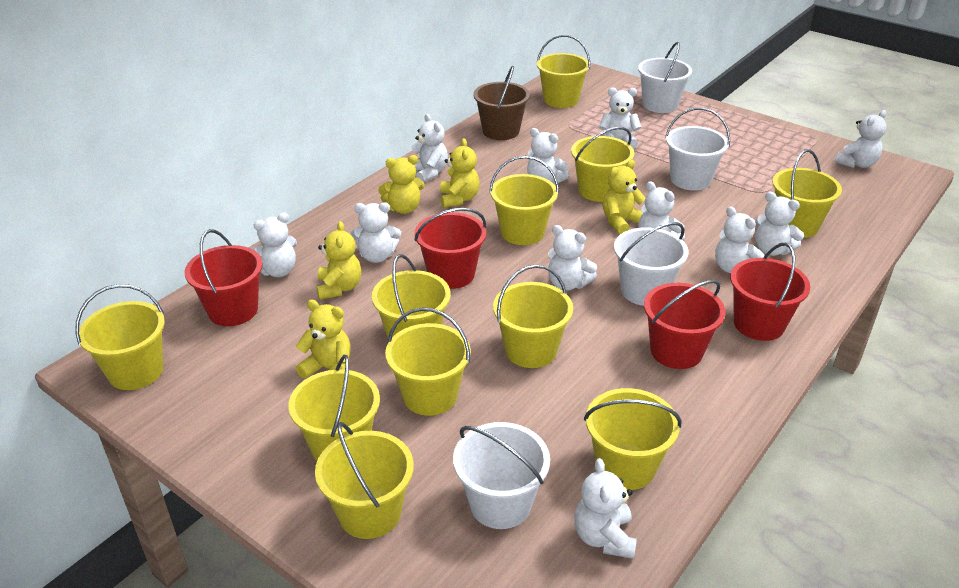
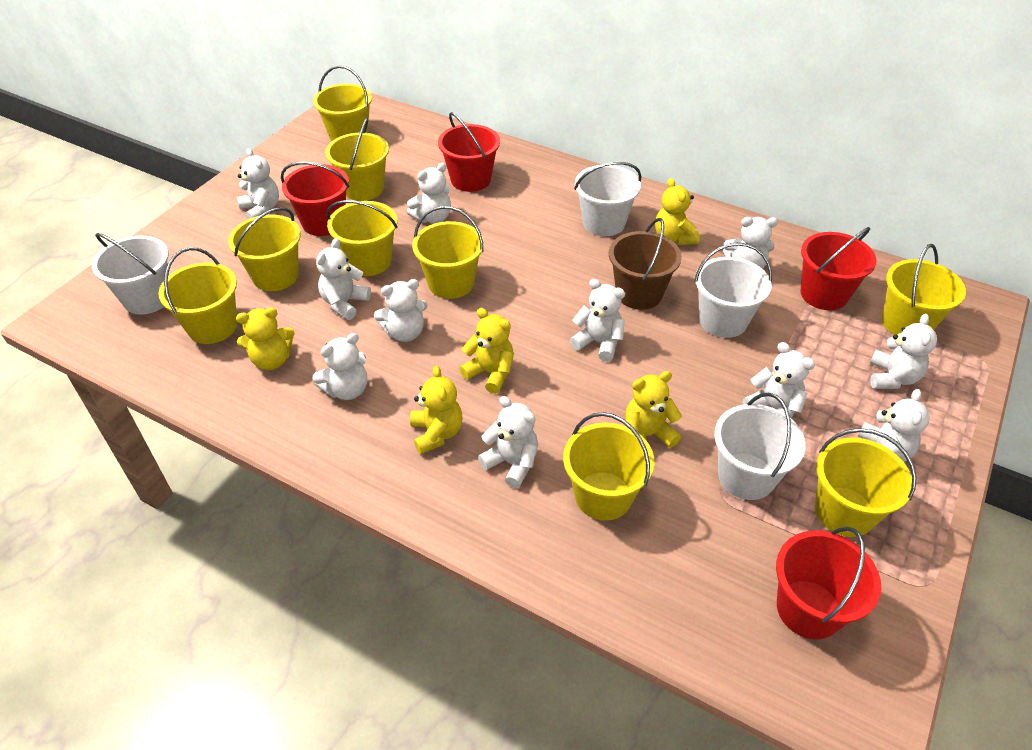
yellow bucket: 11 -> 9

